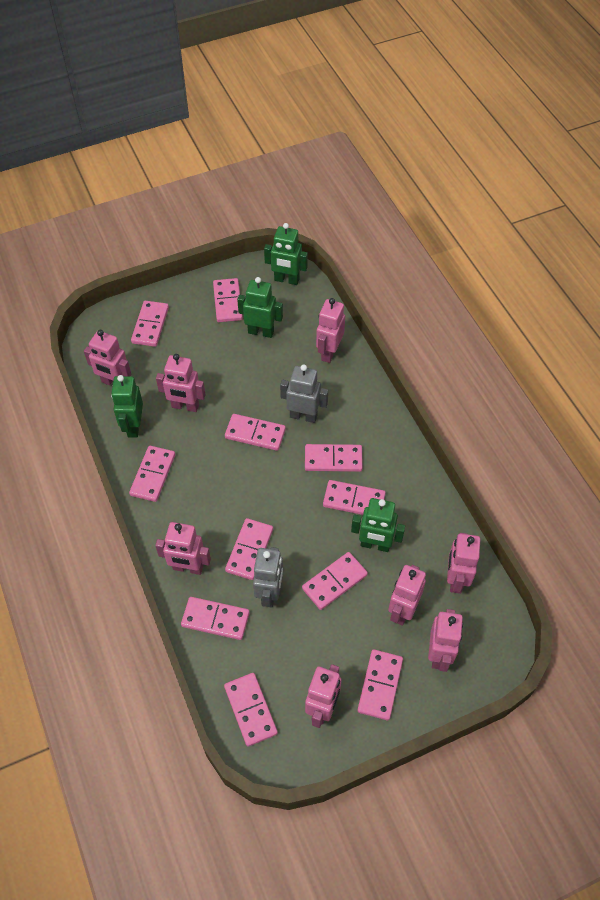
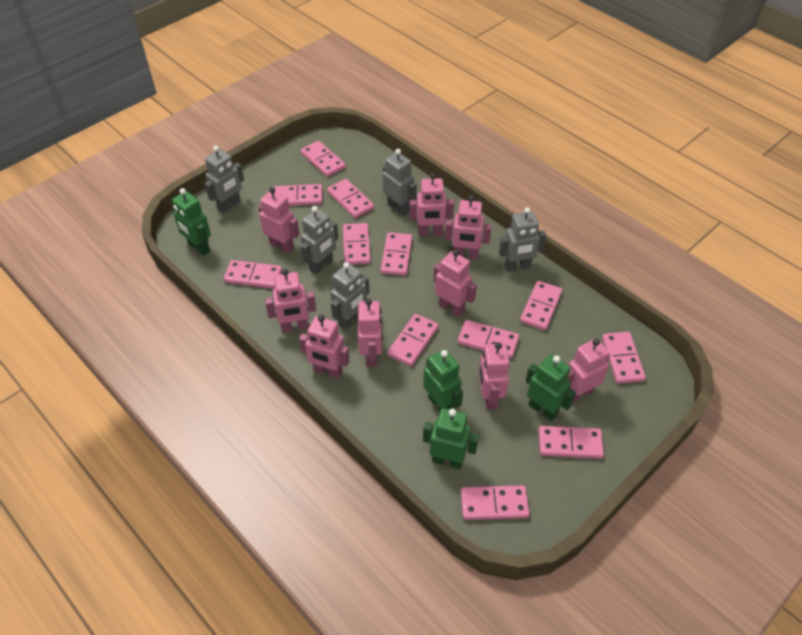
grey robot: 2 -> 5
pink domino: 11 -> 12
pink robot: 8 -> 9

